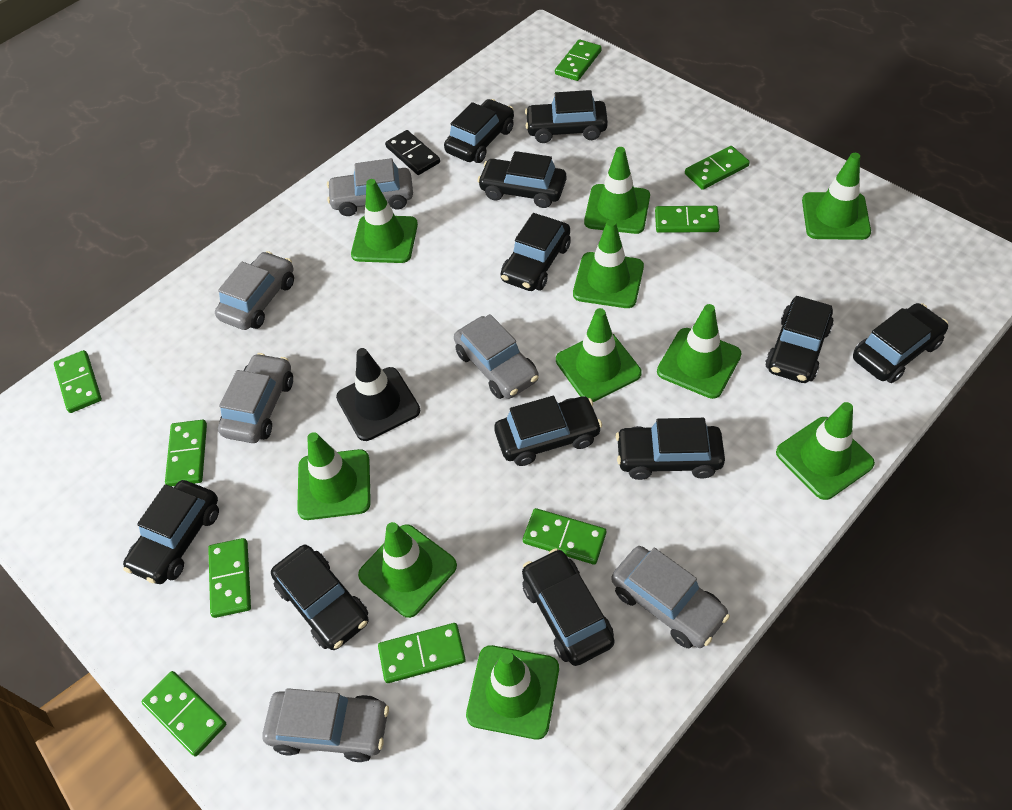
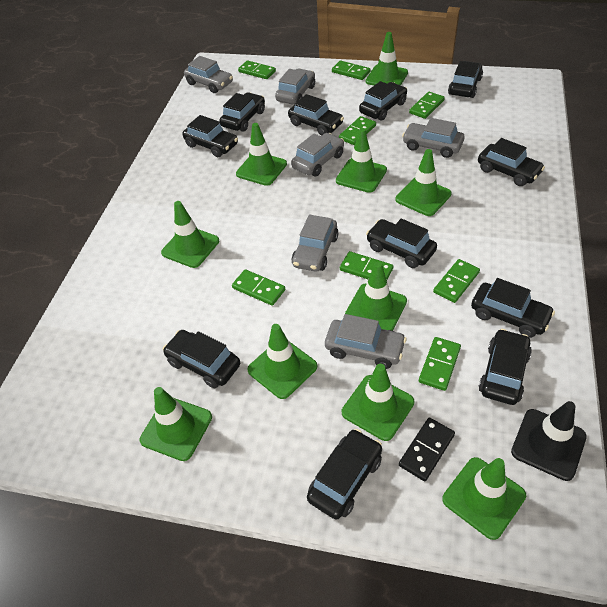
green domino: 9 -> 8

